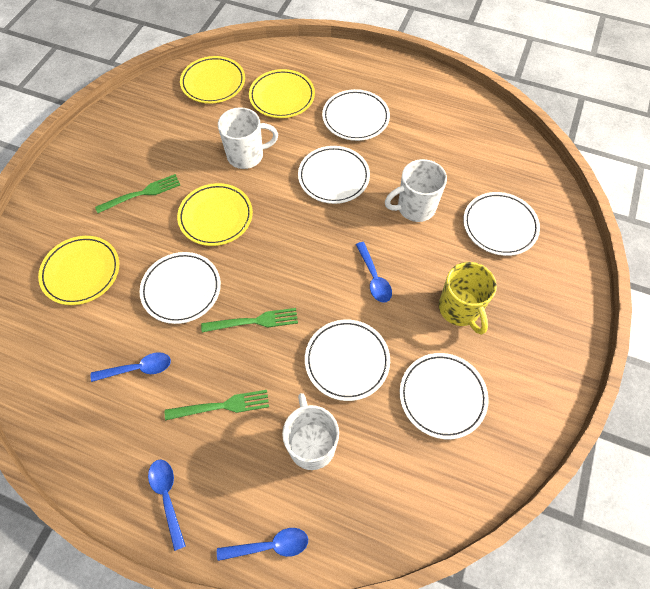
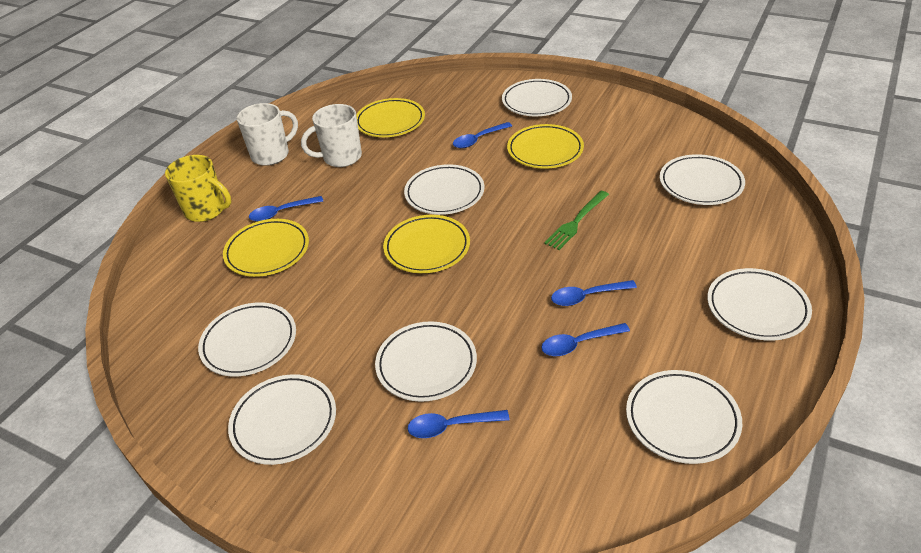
blue spoon: 4 -> 5
green fork: 3 -> 1
white mug: 3 -> 2
white plate: 6 -> 8

